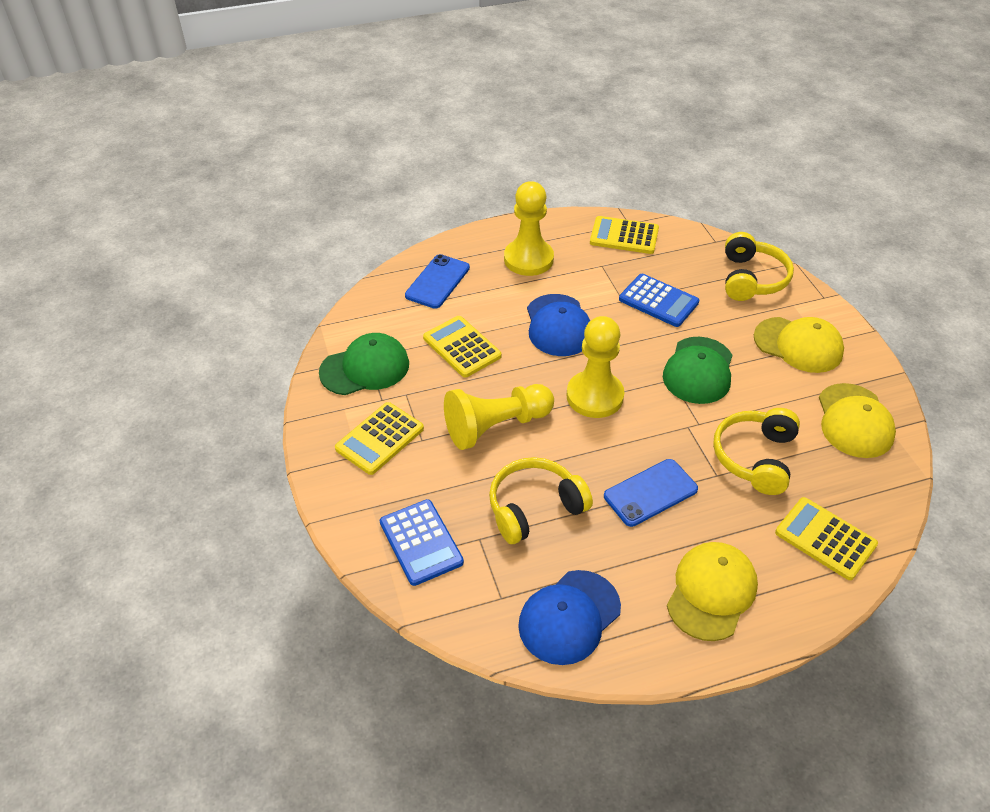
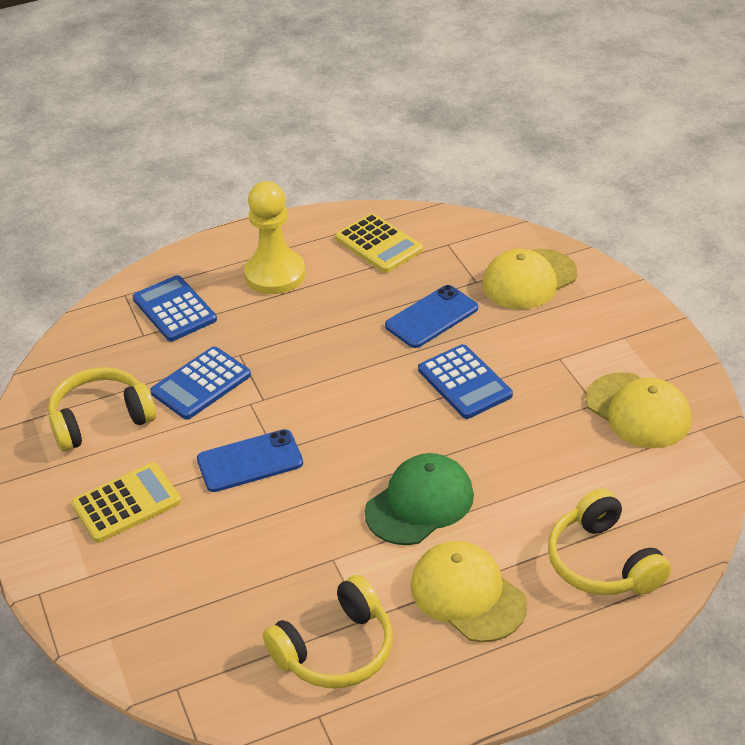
blue calculator: 2 -> 3
blue cap: 2 -> 0
green cap: 2 -> 1
yellow calculator: 4 -> 2
yellow pawn: 3 -> 1

